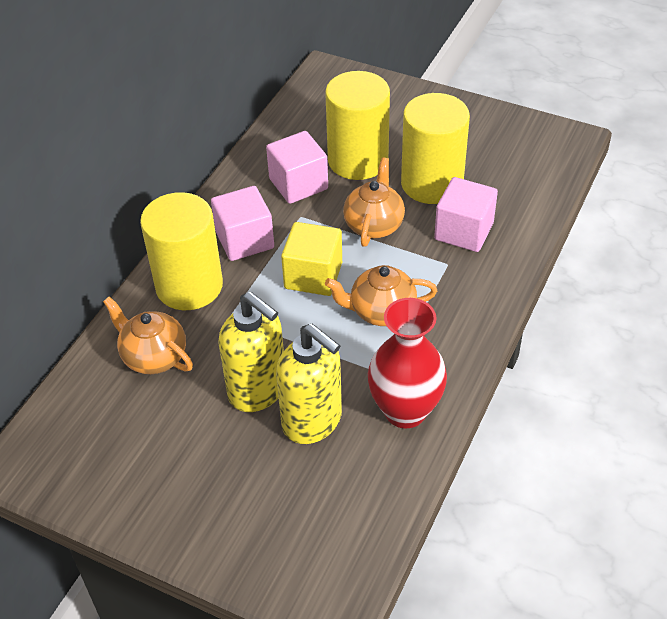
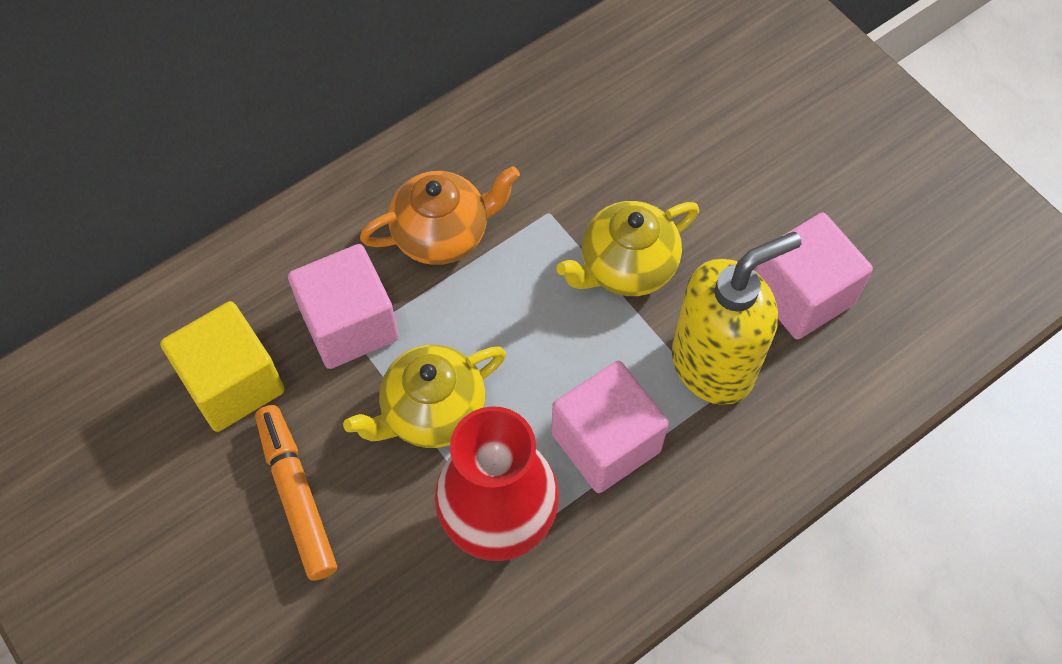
orange marker: 0 -> 1
orange teapot: 3 -> 1
yellow cylinder: 3 -> 0
yellow soap dispenser: 2 -> 1
yellow teapot: 0 -> 2

